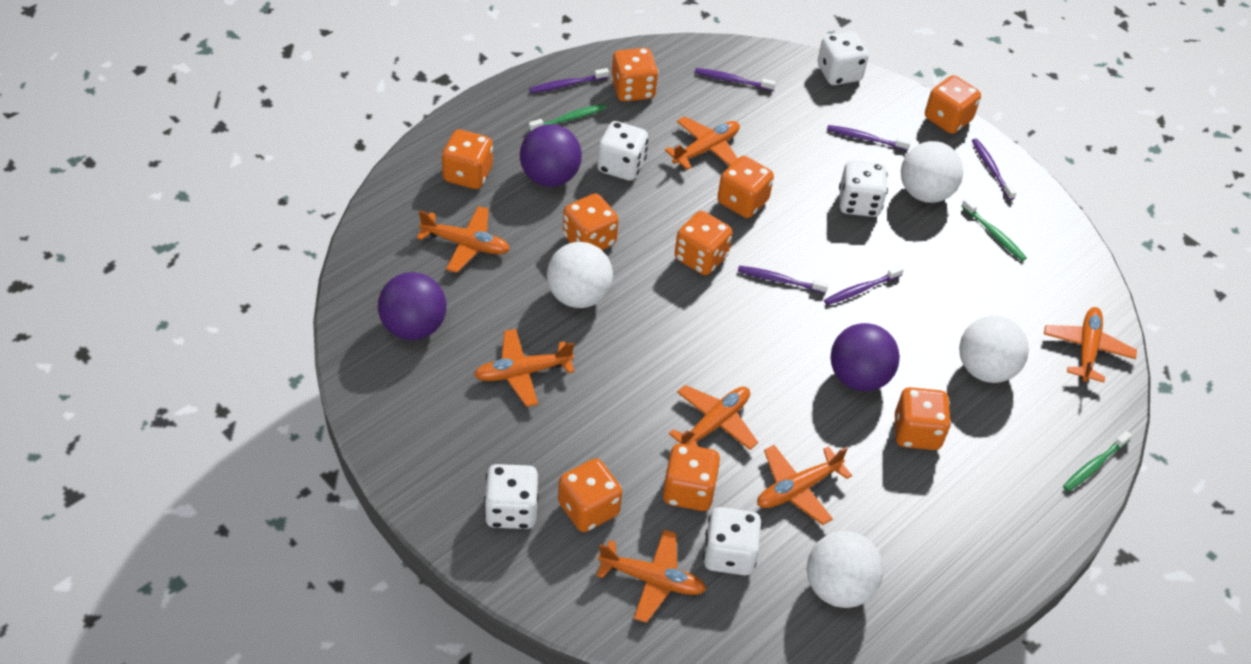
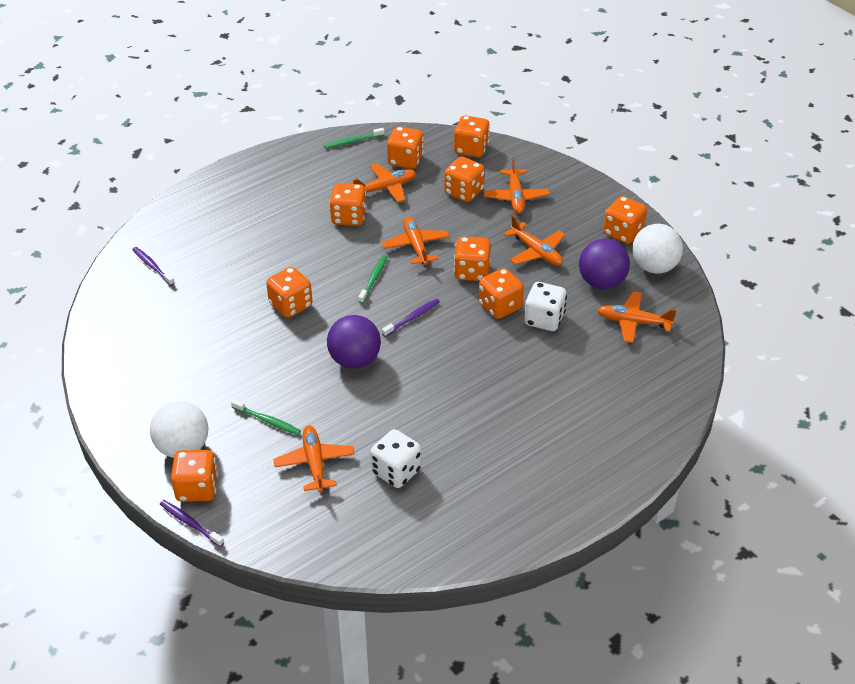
orange plane: 7 -> 6
purple ball: 3 -> 2
purple toothbrush: 6 -> 3
white ball: 4 -> 2
white dice: 5 -> 2

